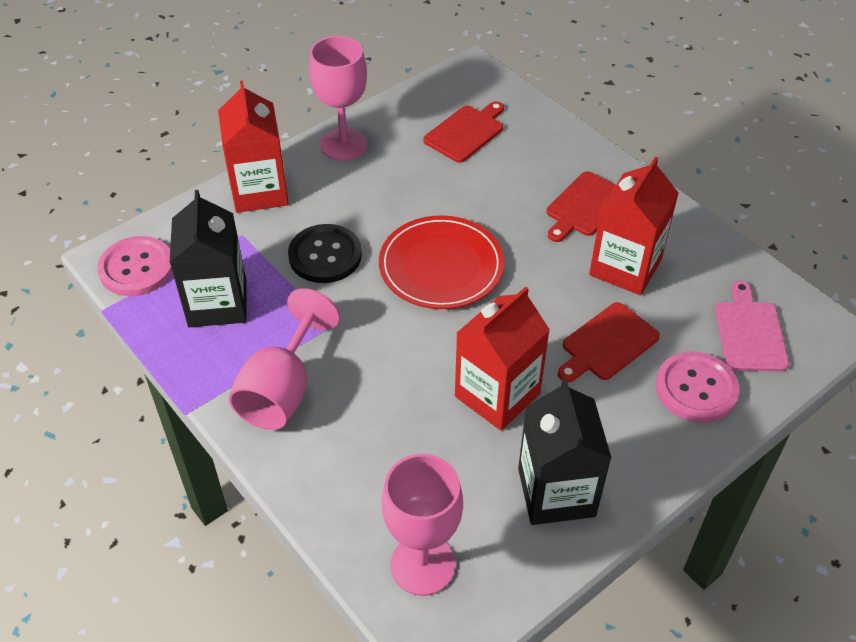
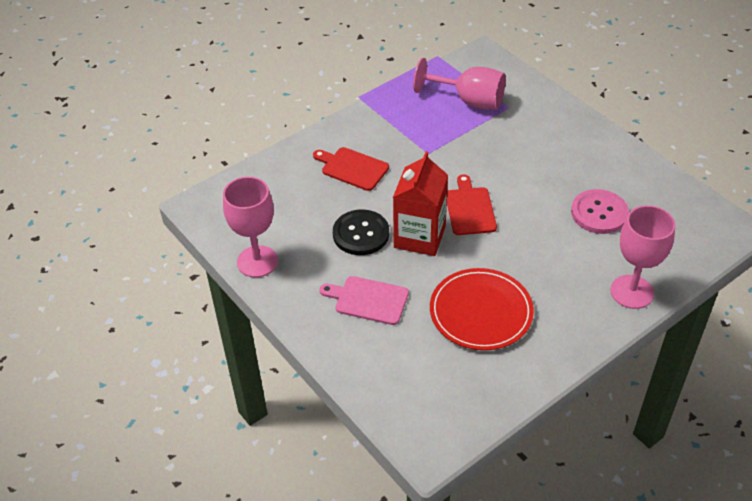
black carton: 2 -> 0
pink button: 2 -> 1
red carton: 3 -> 1
red cutting board: 3 -> 2

